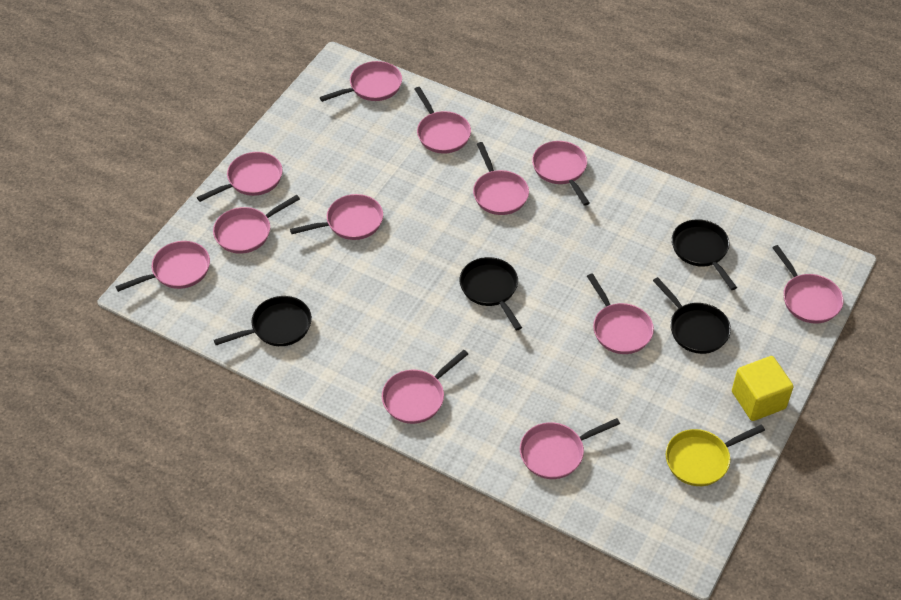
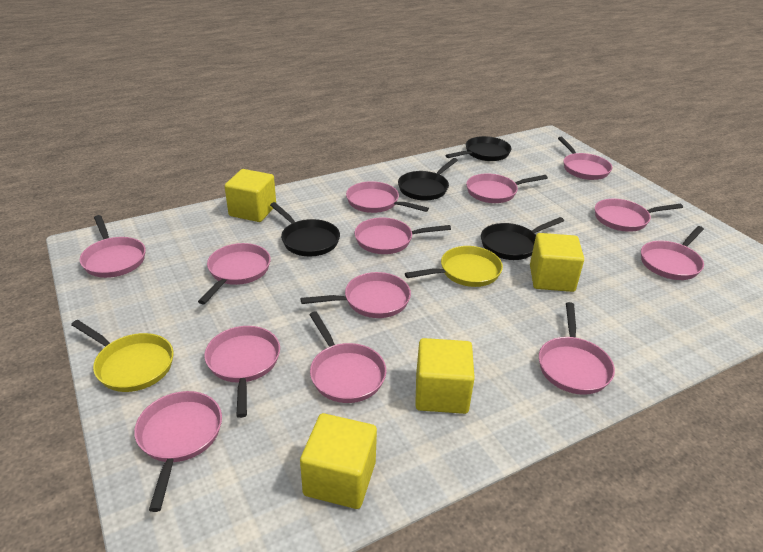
pink pan: 12 -> 13
yellow cube: 1 -> 4
yellow pan: 1 -> 2

